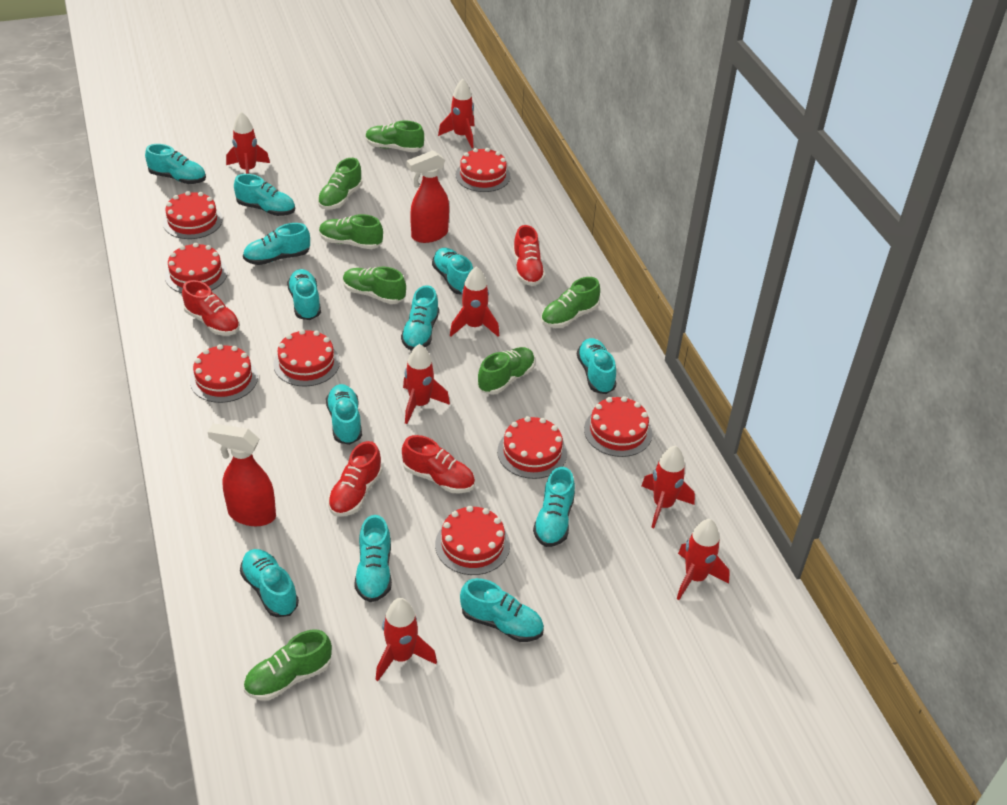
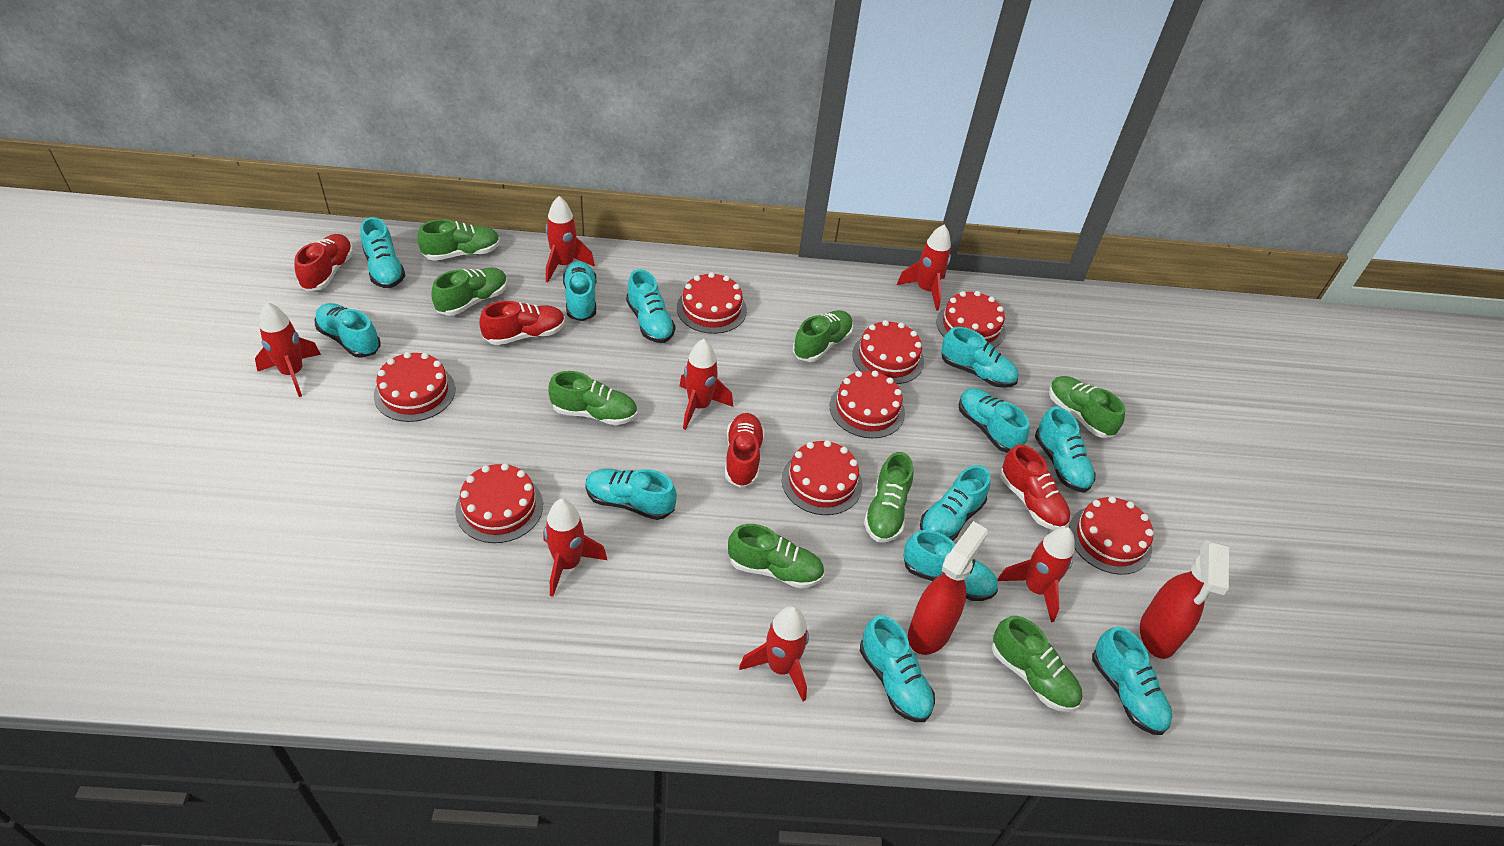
green shoe: 7 -> 8

